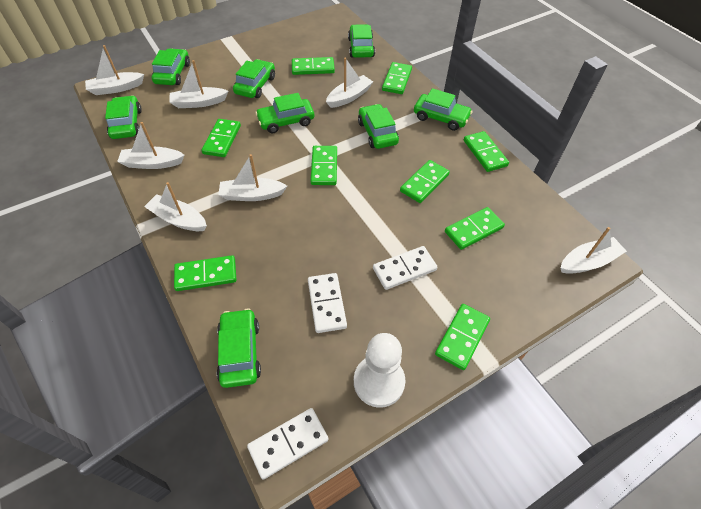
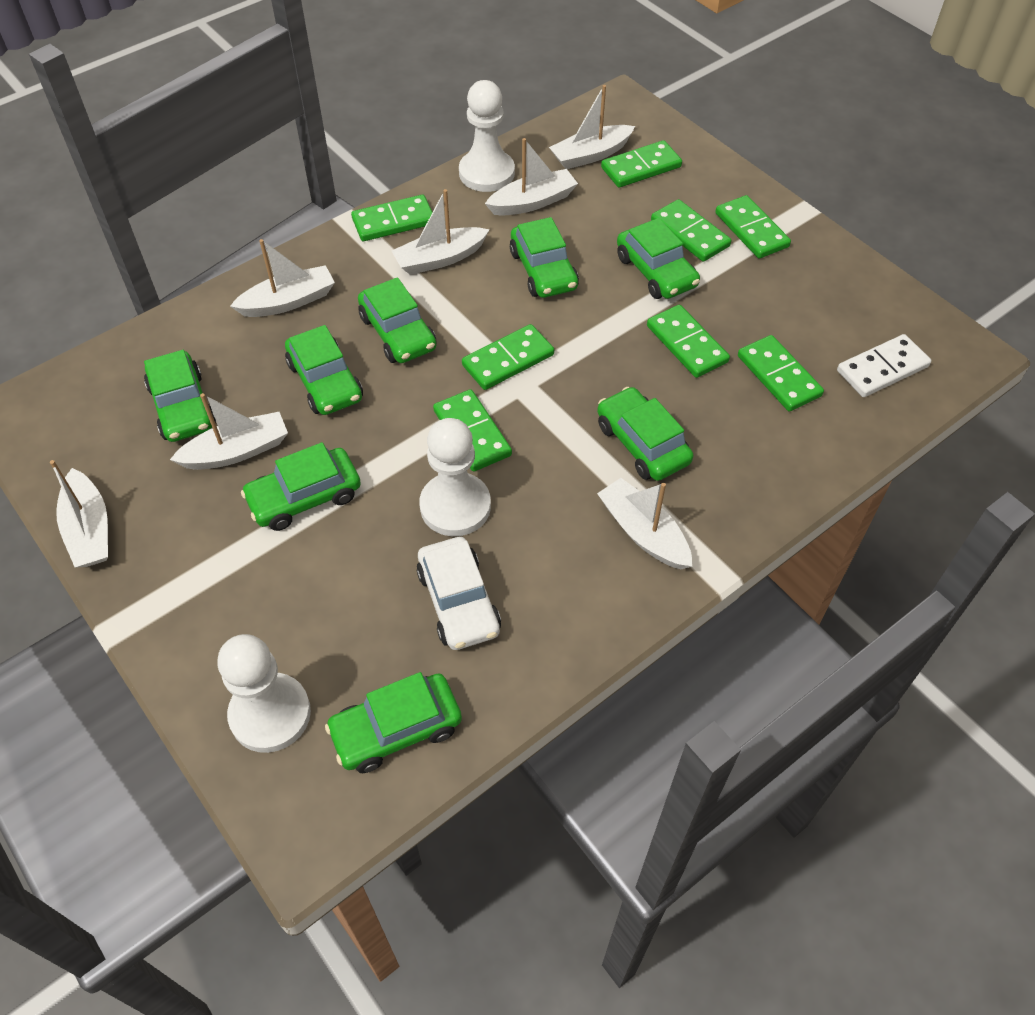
green domino: 9 -> 8
white car: 0 -> 1
white domino: 3 -> 1
white pawn: 1 -> 3

